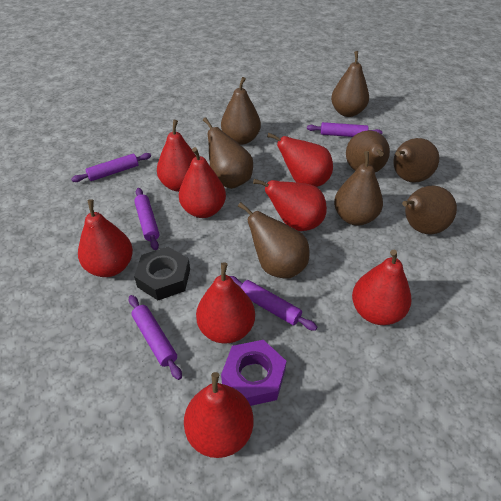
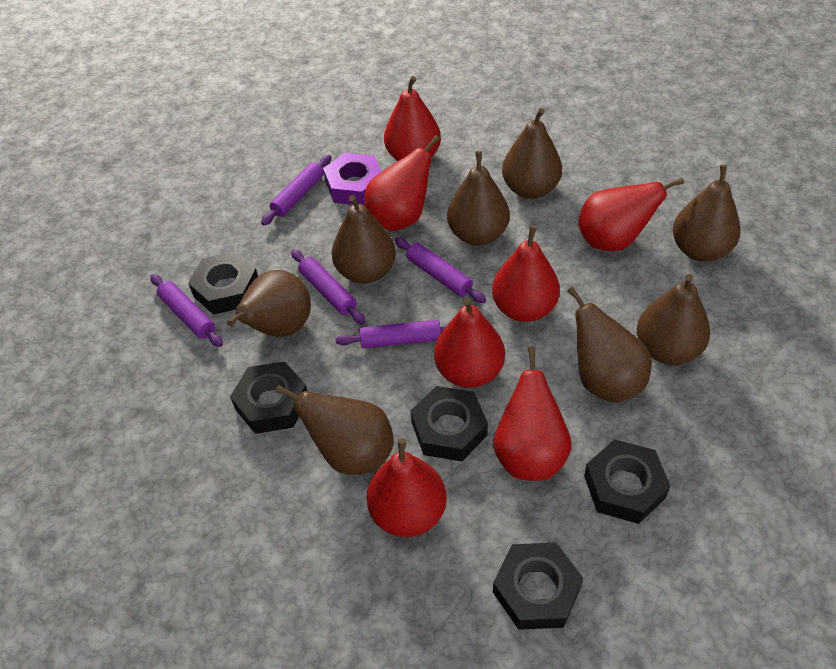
black nut: 1 -> 5
red pear: 8 -> 7

